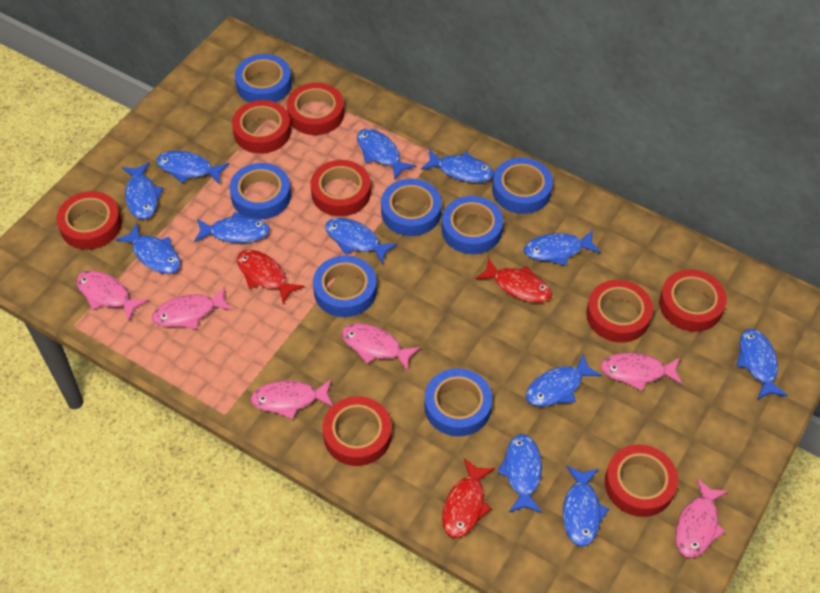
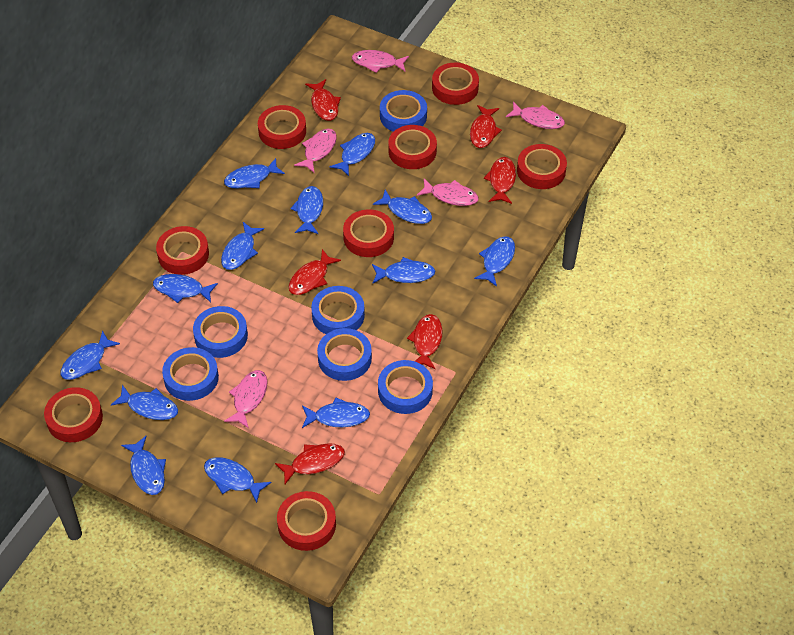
blue fish: 12 -> 13
blue tape: 7 -> 6
pink fish: 6 -> 5
red fish: 3 -> 6

